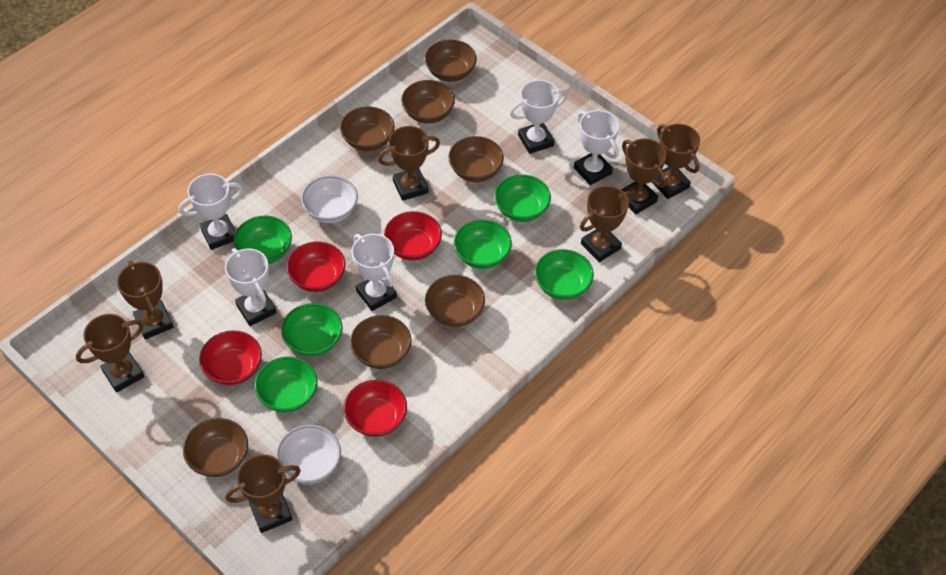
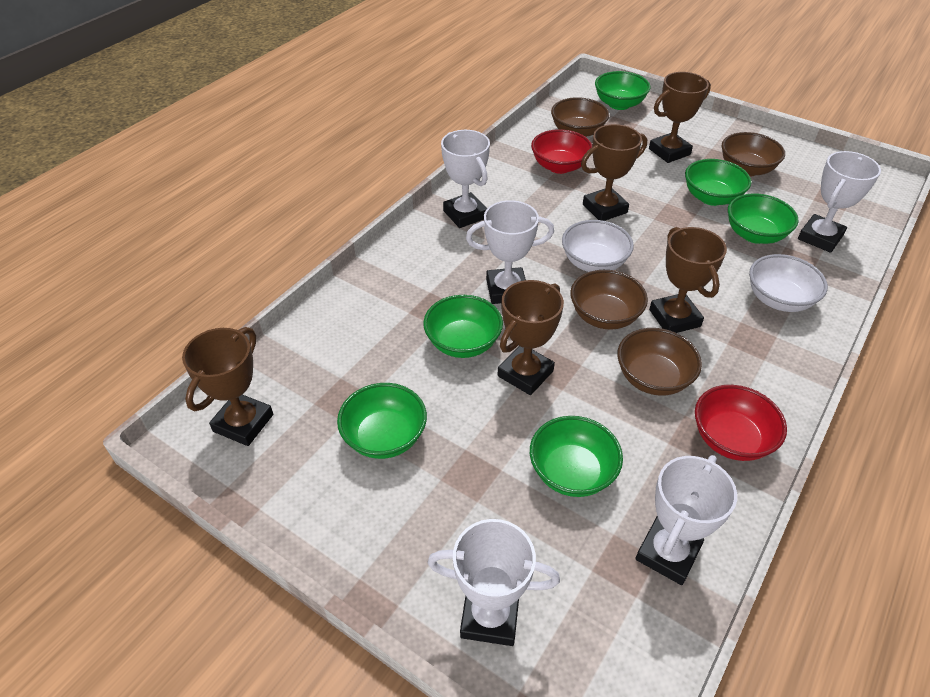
brown bowl: 7 -> 4
brown trophy: 7 -> 5
red bowl: 4 -> 2

